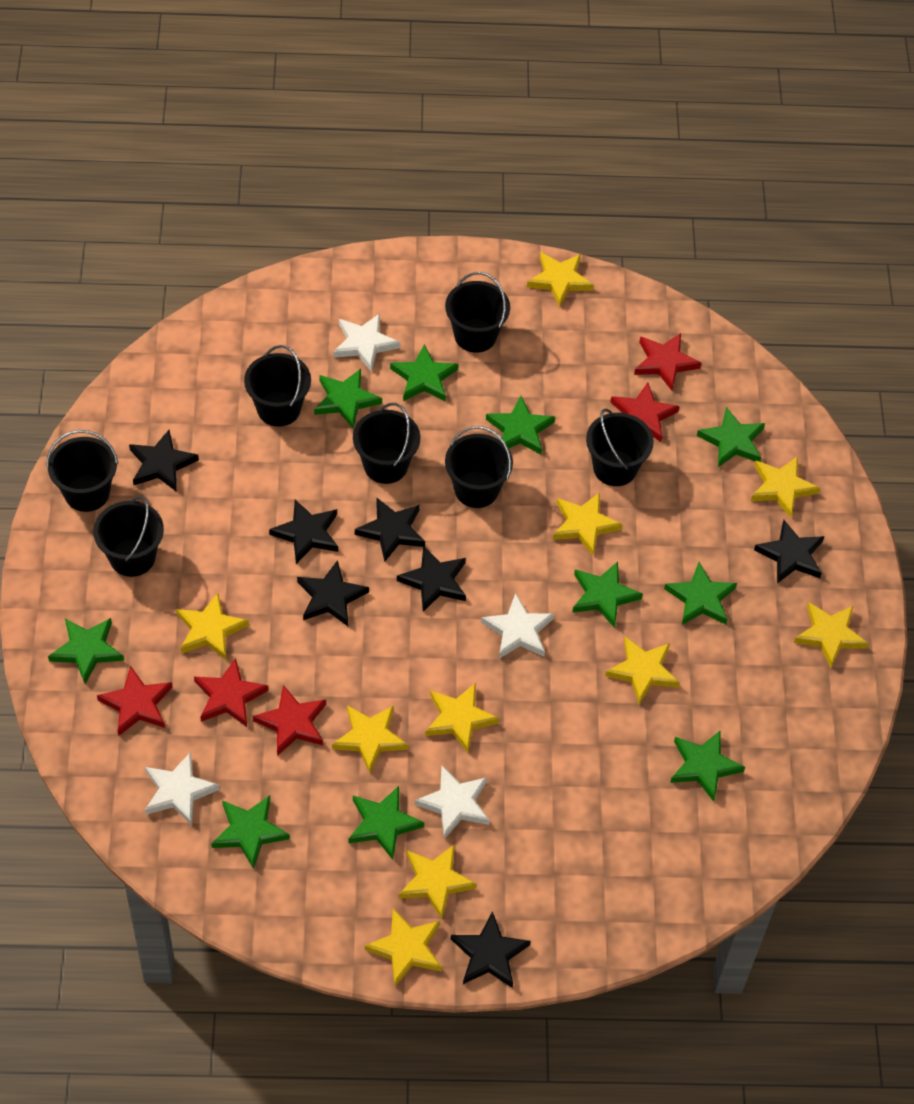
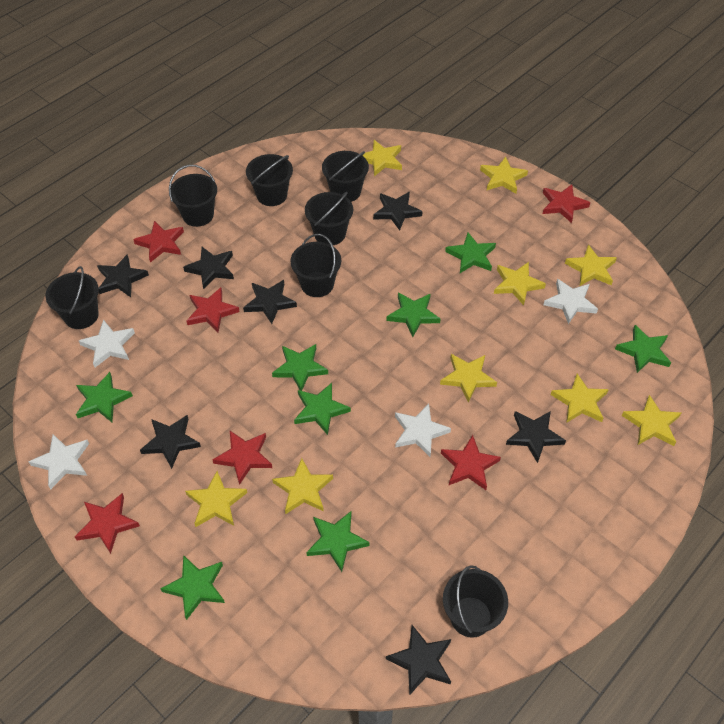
green star: 10 -> 8
red star: 5 -> 6
yellow star: 10 -> 9

